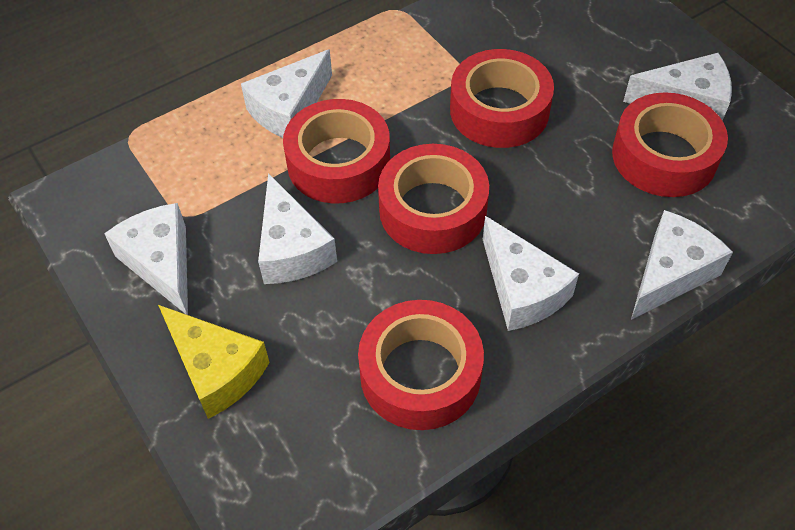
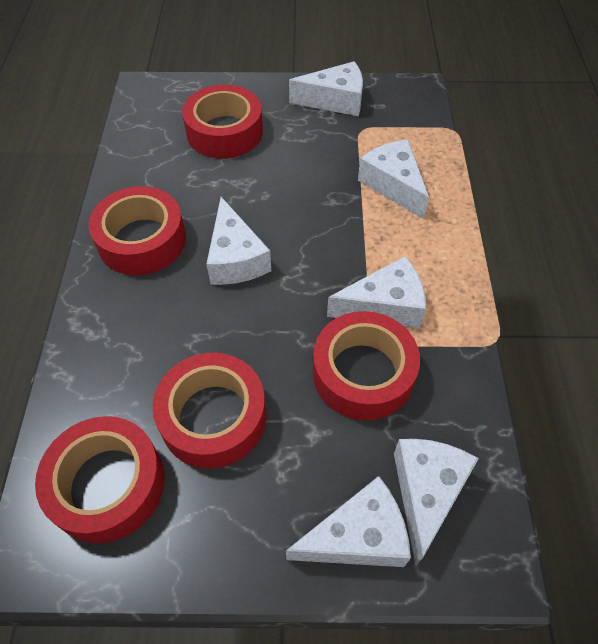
yellow cheese: 1 -> 0

